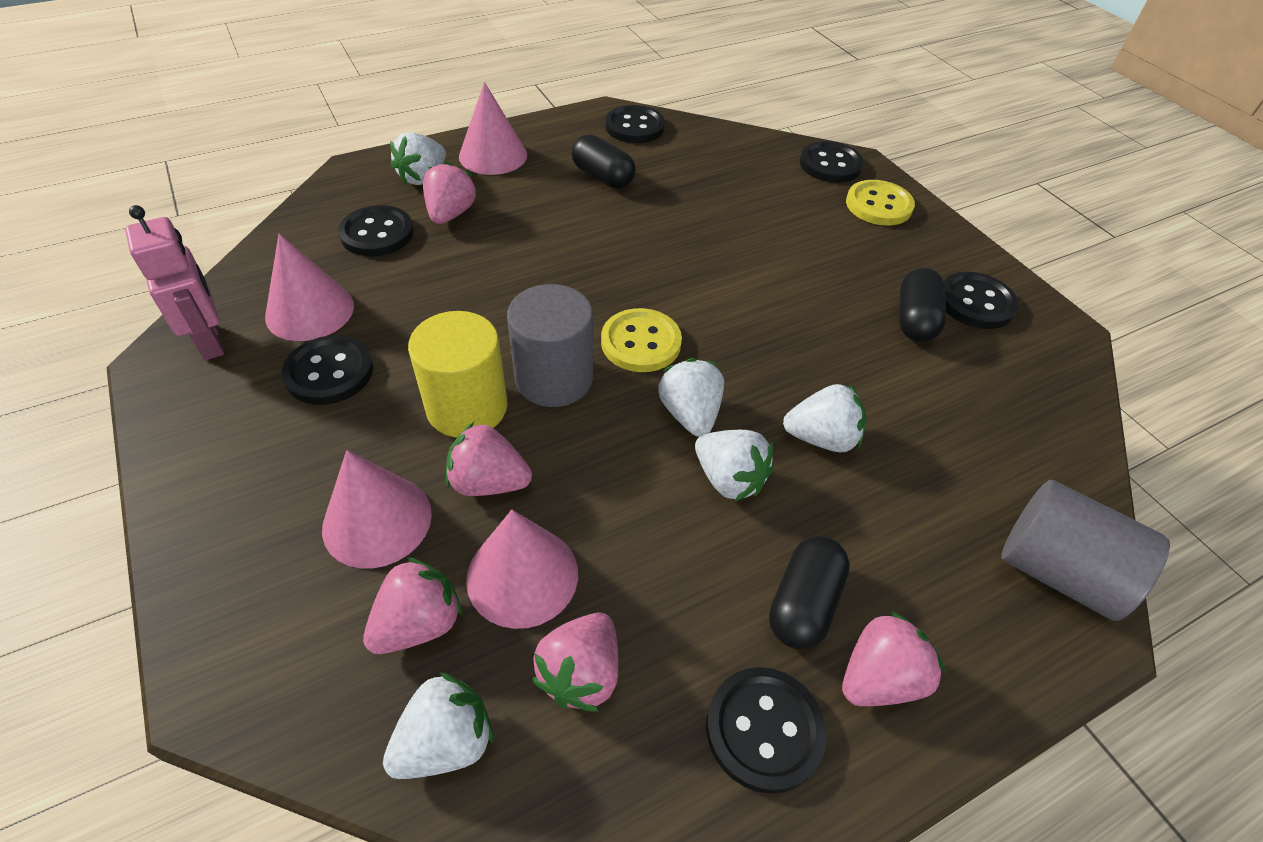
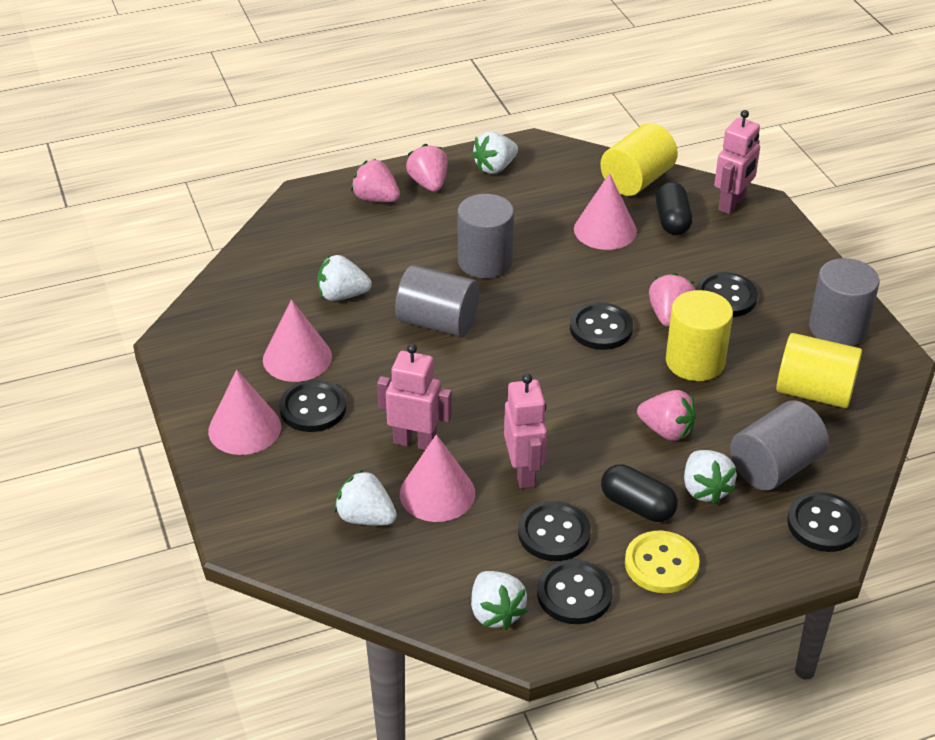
black capsule: 3 -> 2
grey cylinder: 2 -> 4
pink robot: 1 -> 3
pink strawberry: 5 -> 4
yellow button: 2 -> 1
yellow cylinder: 1 -> 3

